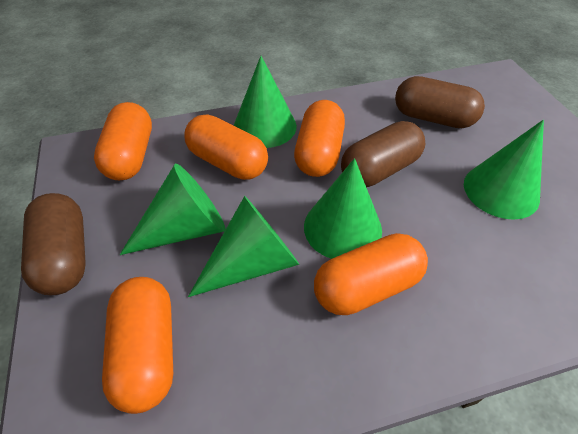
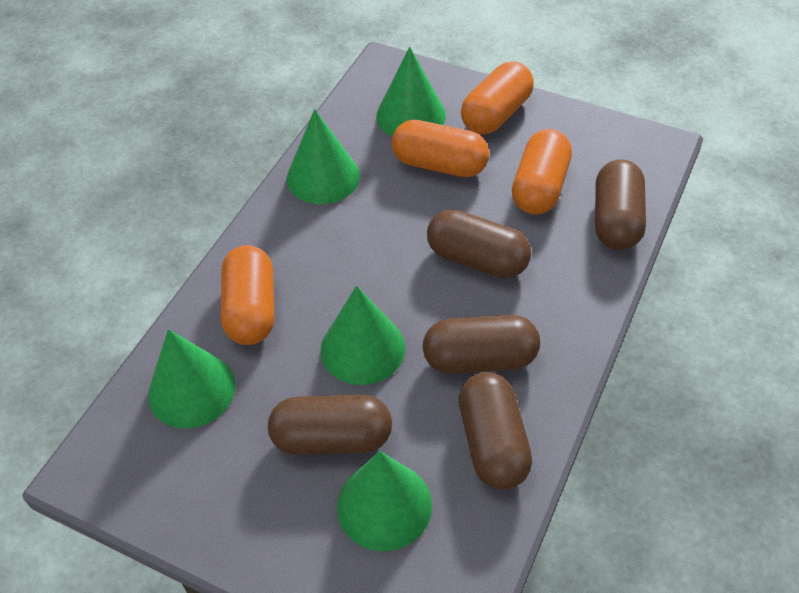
brown capsule: 3 -> 5
orange capsule: 5 -> 4

